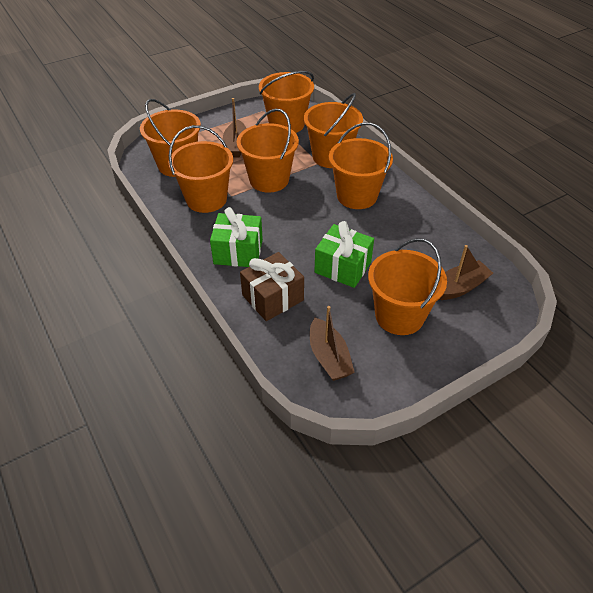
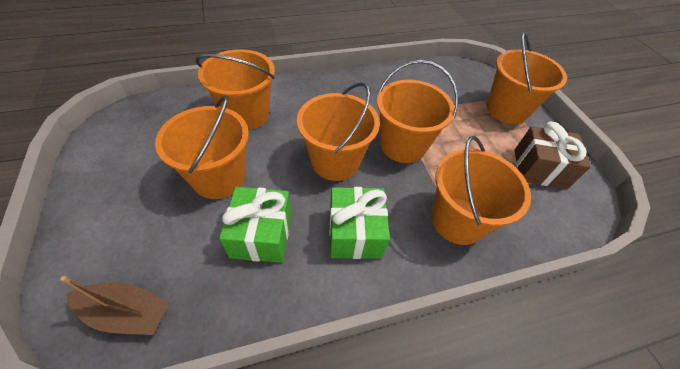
brown boat: 3 -> 1
orange bucket: 7 -> 6

